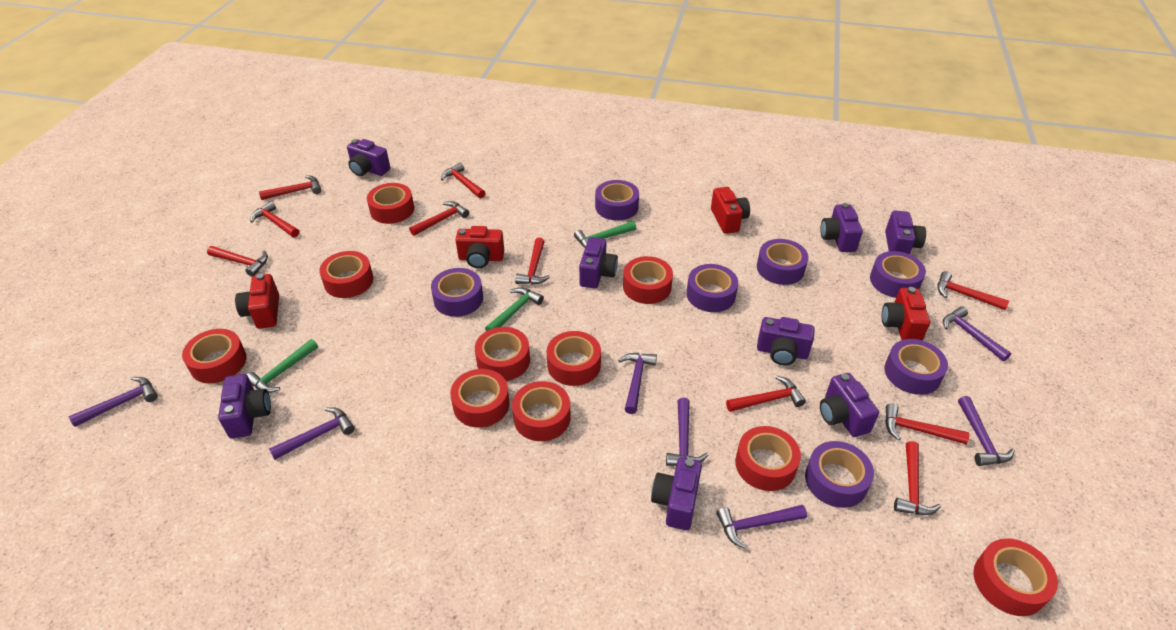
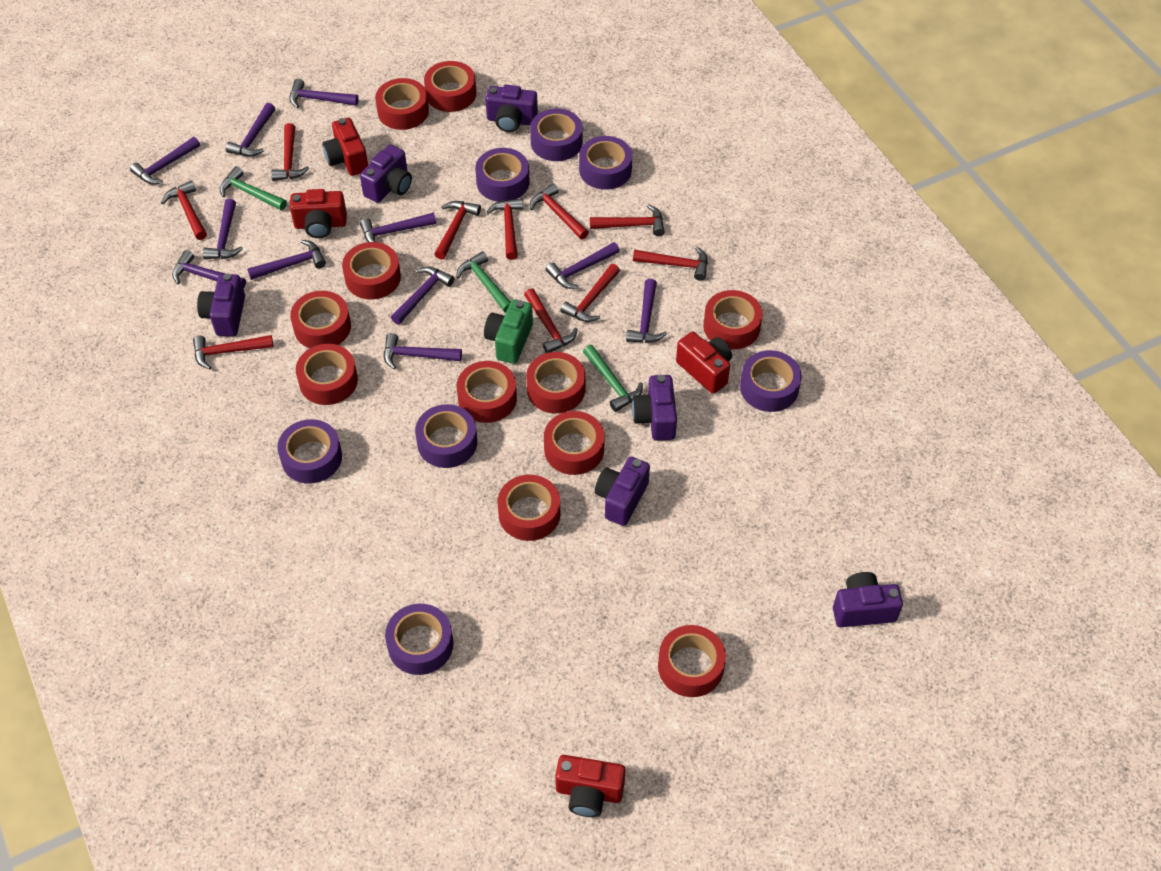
green camera: 0 -> 1
purple camera: 8 -> 6
purple hammer: 7 -> 11
red tape: 10 -> 11

